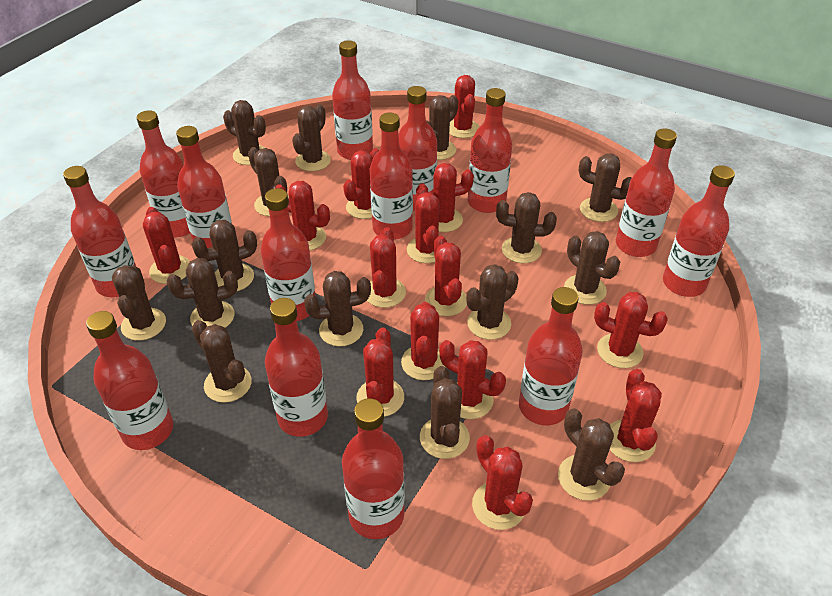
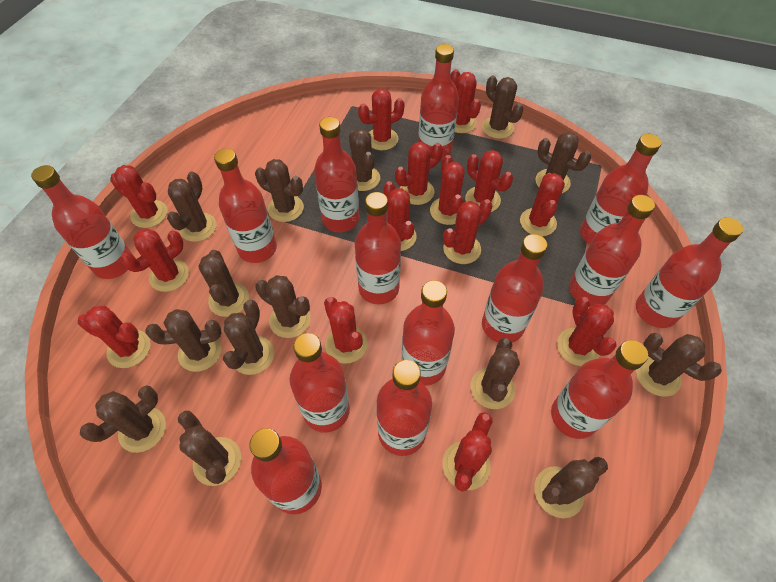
brown cactus: 15 -> 14

